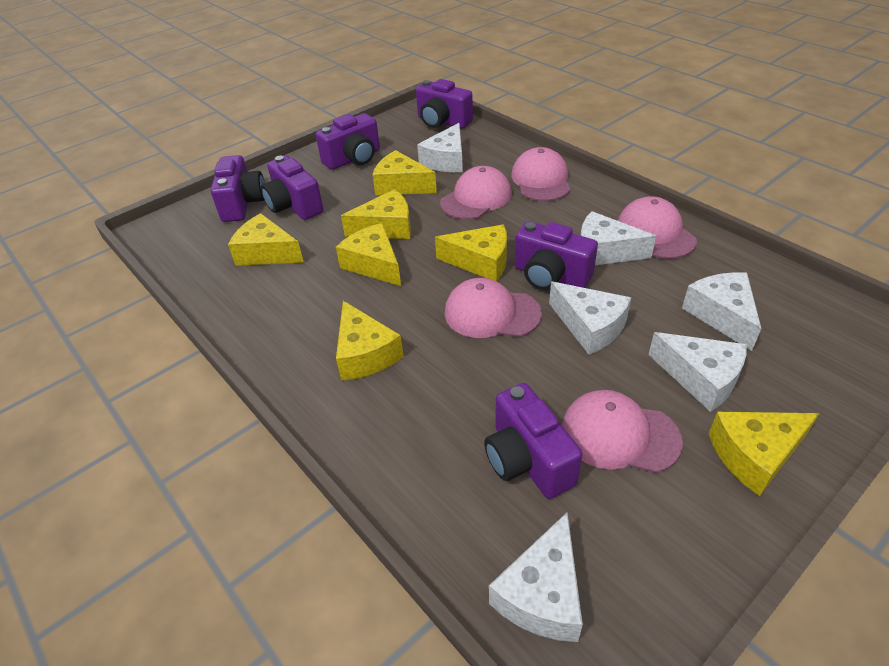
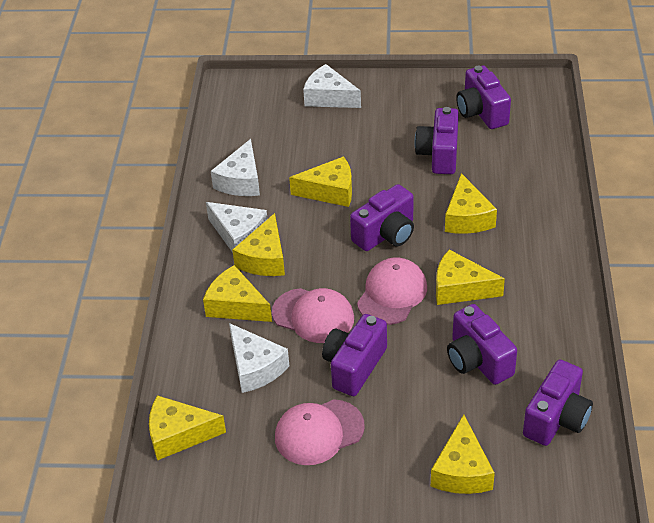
pink cap: 5 -> 3
white cheese: 6 -> 4

